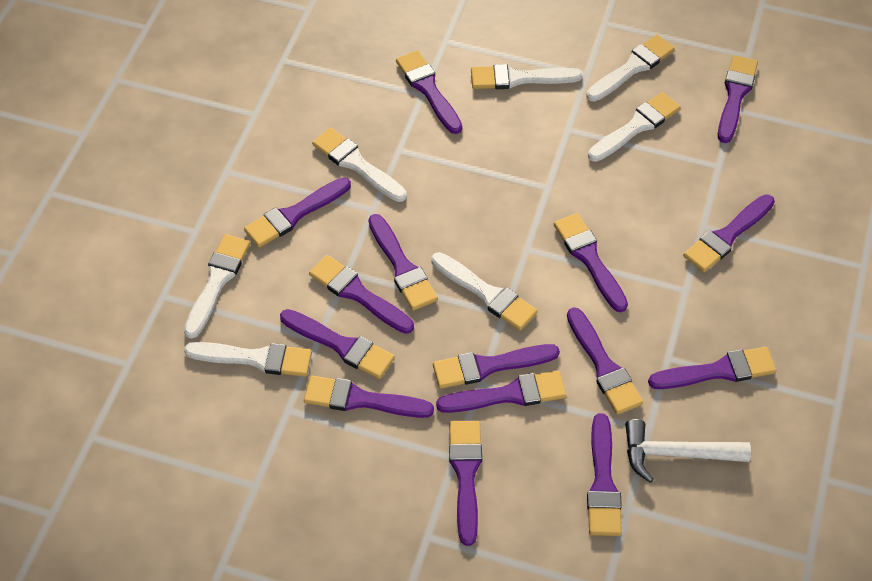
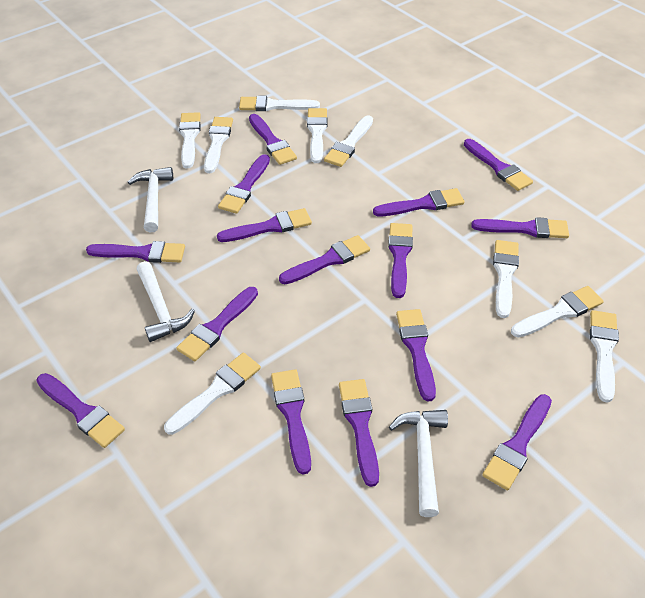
white brush: 7 -> 9
white hammer: 1 -> 3

